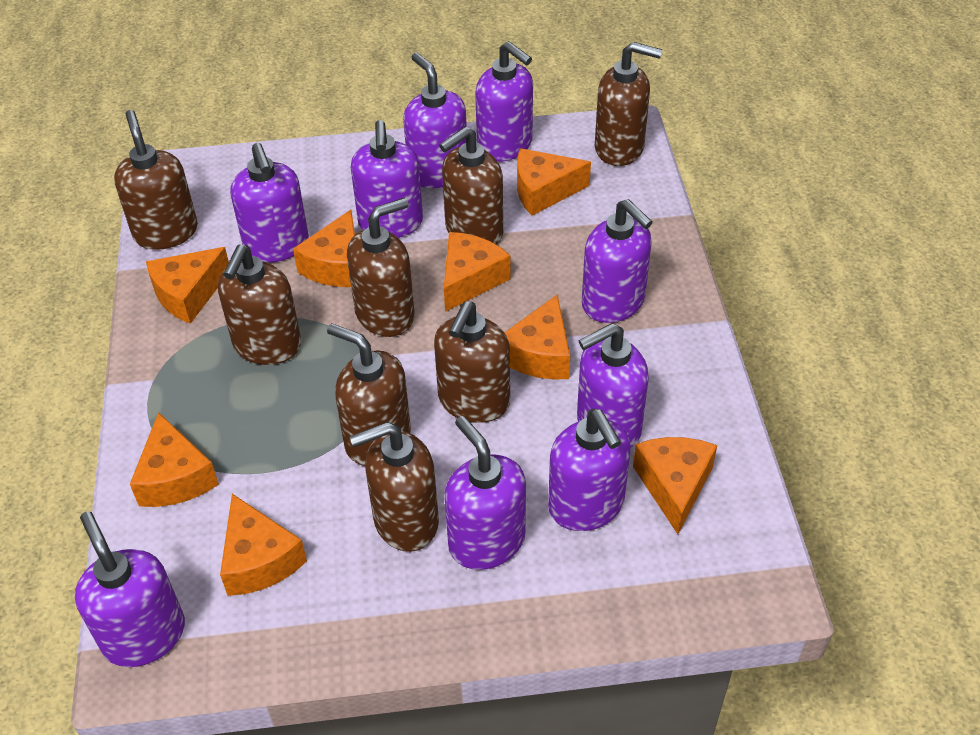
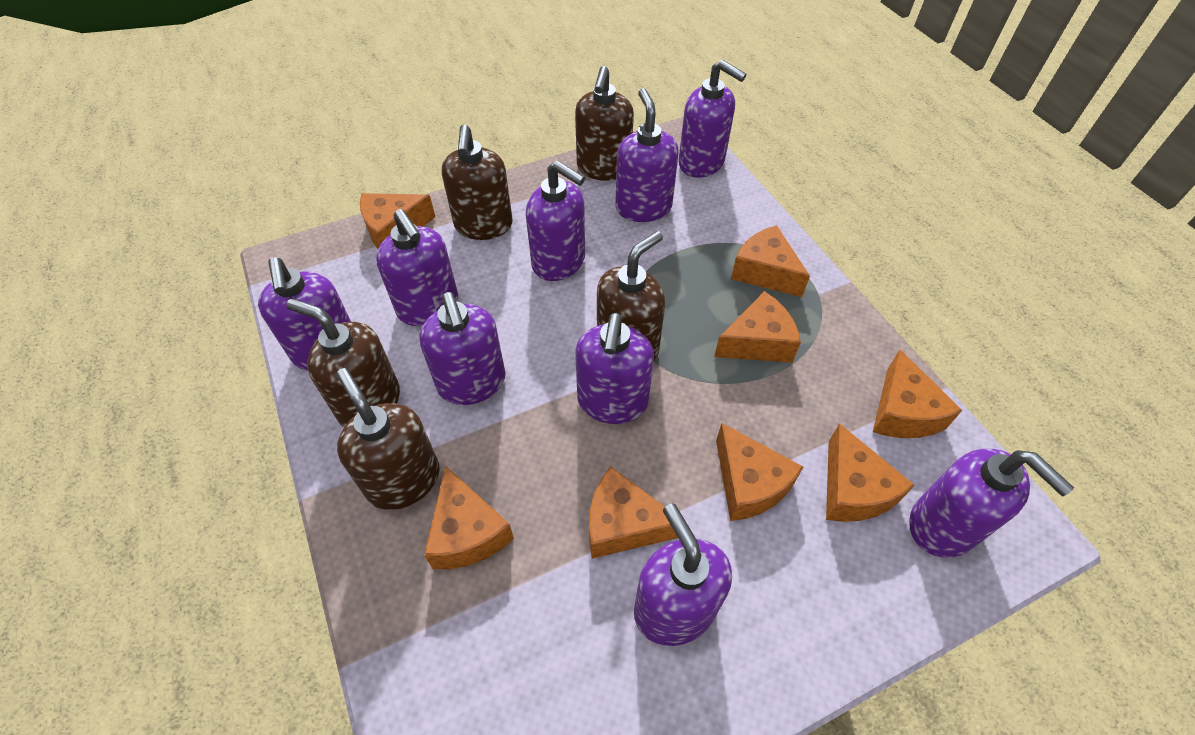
brown soap dispenser: 8 -> 5

